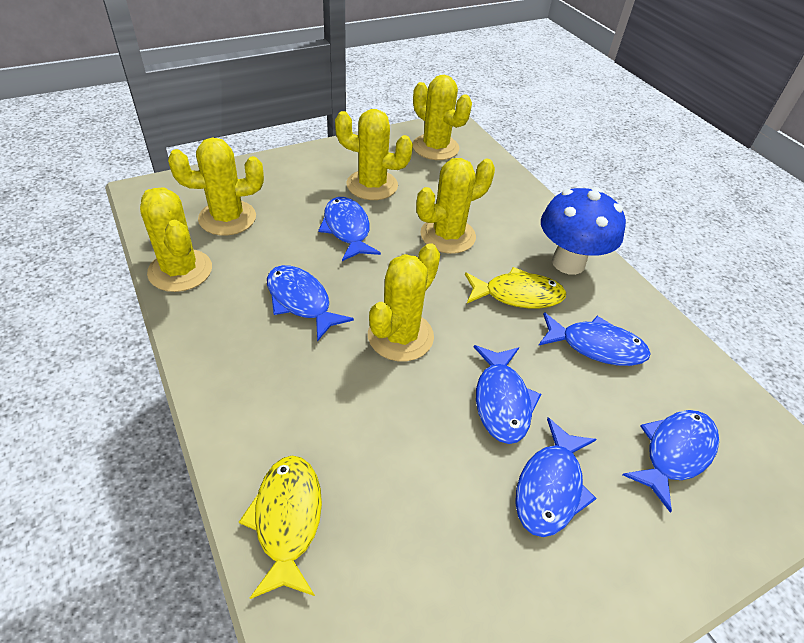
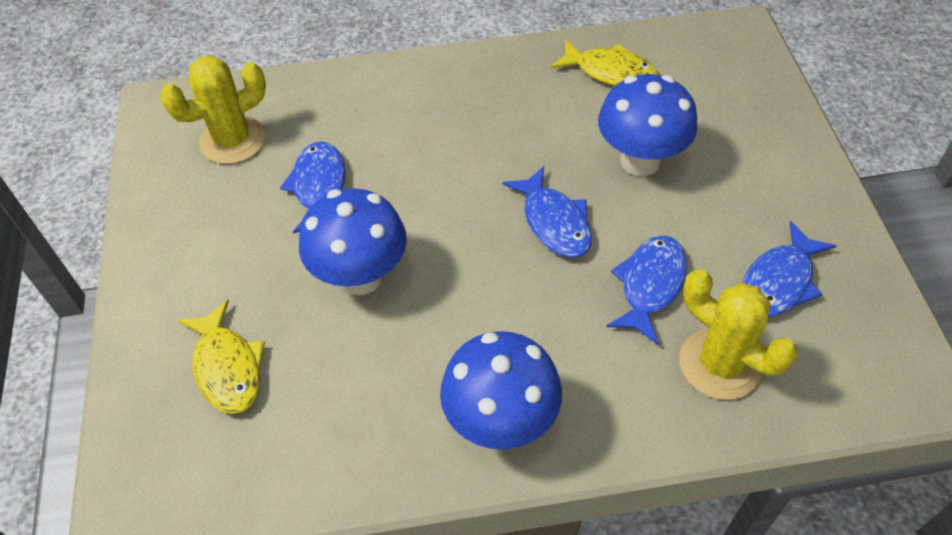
blue fish: 6 -> 4
blue mushroom: 1 -> 3
yellow cactus: 6 -> 2

